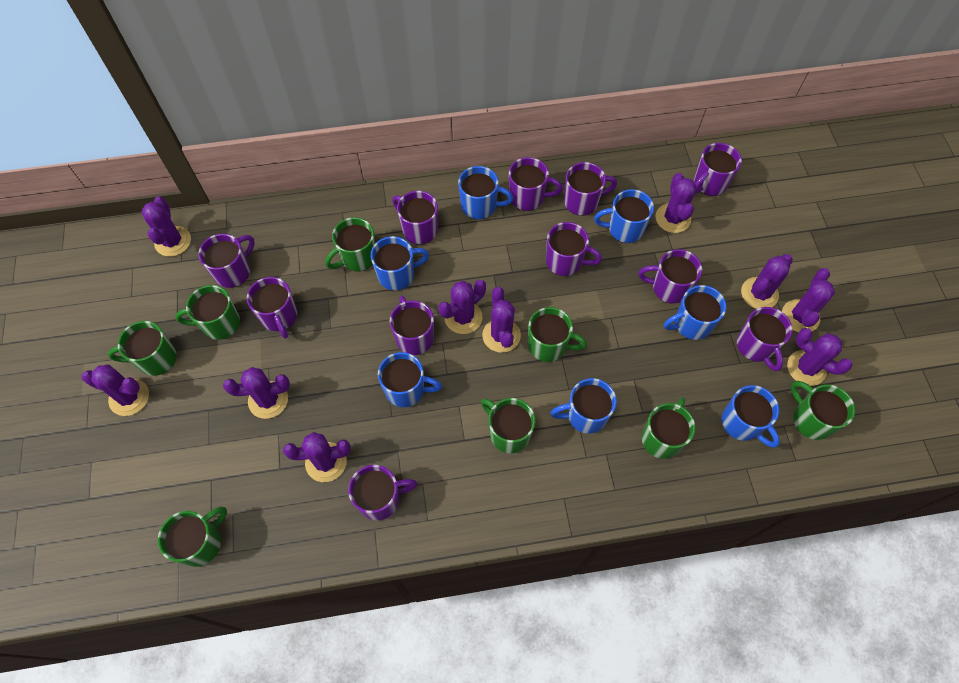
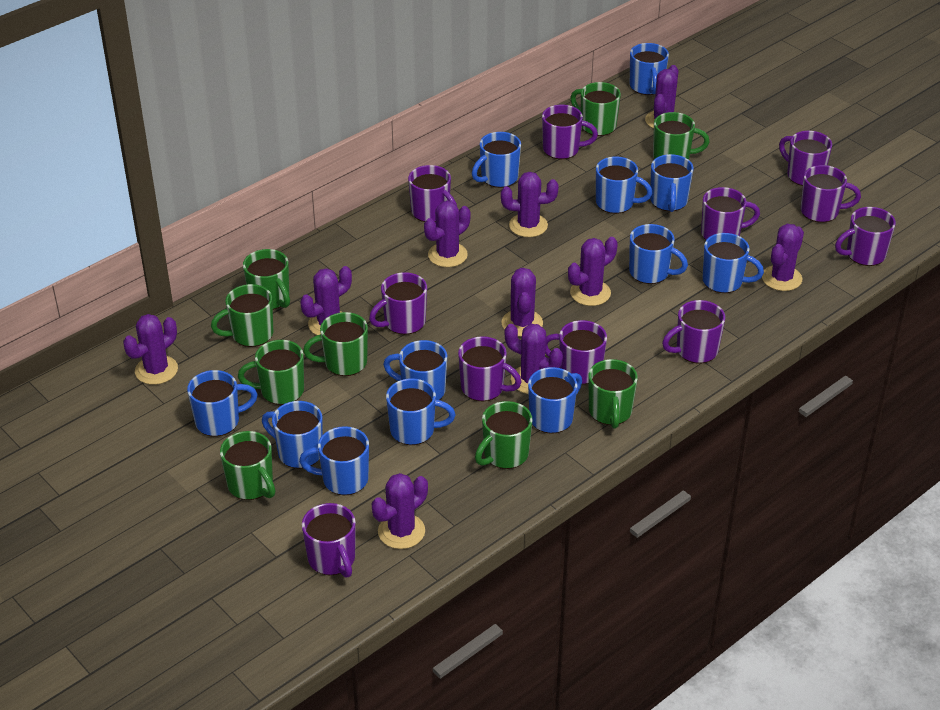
blue mug: 7 -> 12
green mug: 8 -> 9

